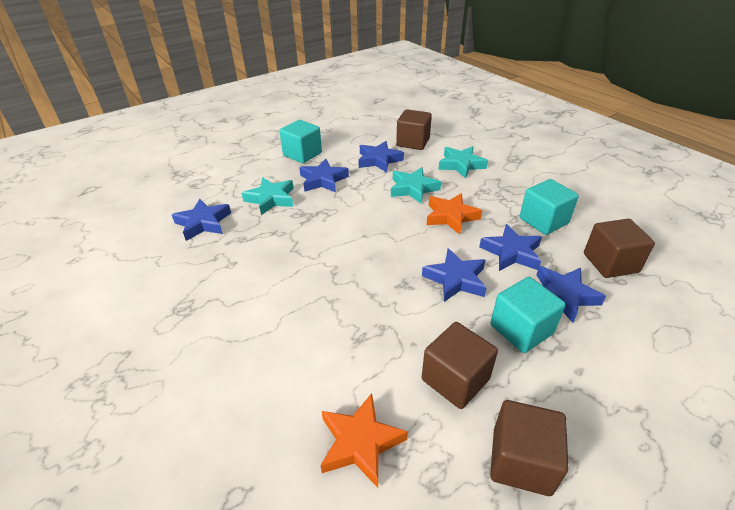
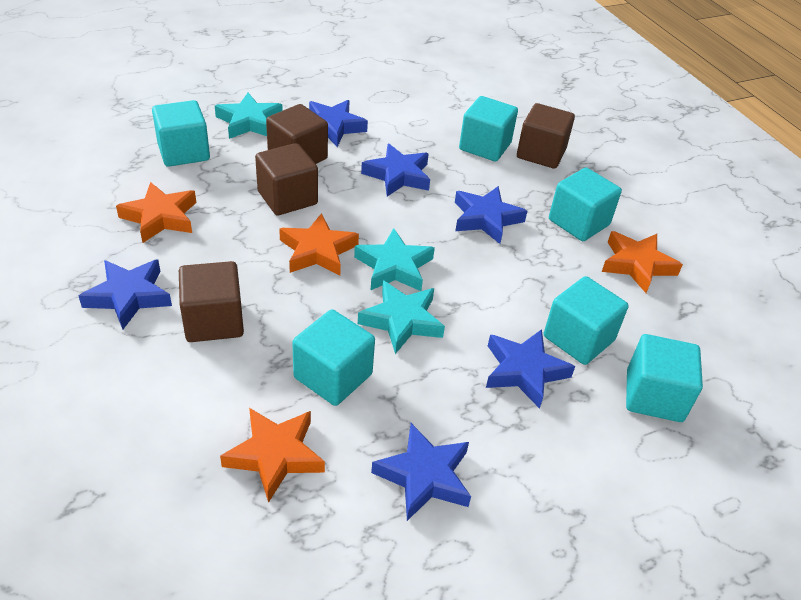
orange star: 2 -> 4
turquoise cube: 3 -> 6

